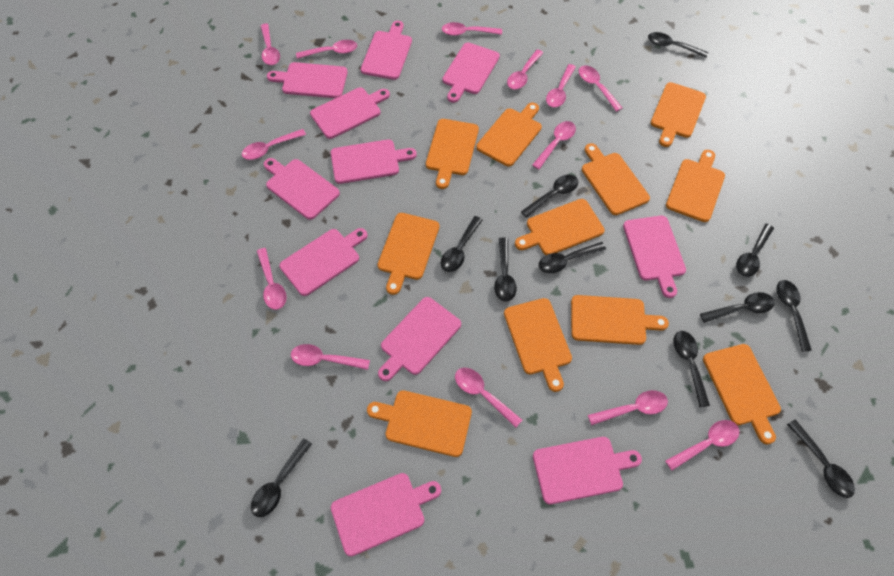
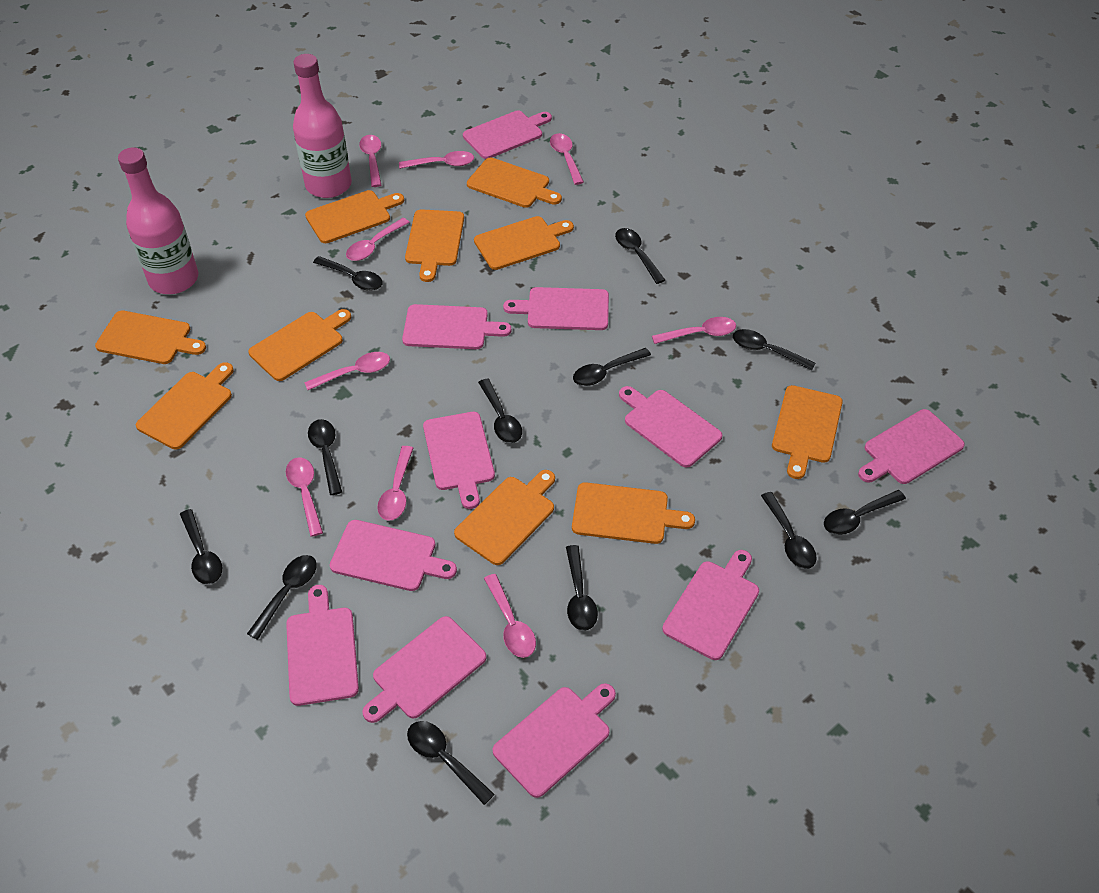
black spoon: 11 -> 12
orange cutting board: 11 -> 10
pink bottle: 0 -> 2
pink spoon: 13 -> 9

